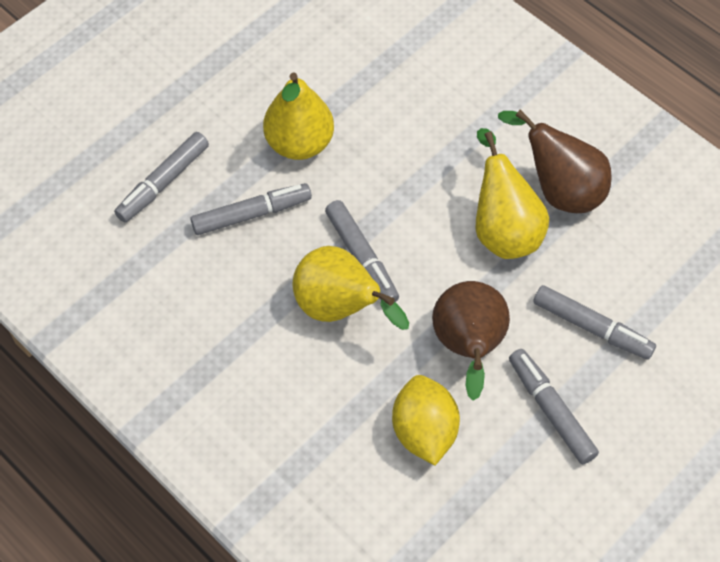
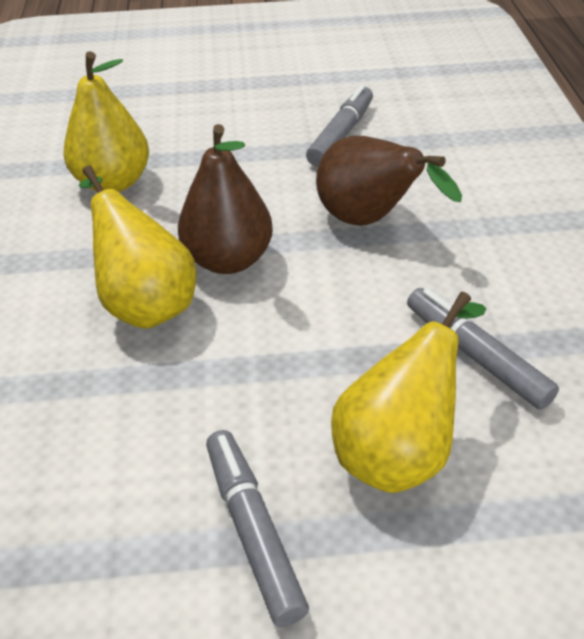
grey marker: 5 -> 3
yellow lemon: 1 -> 0

